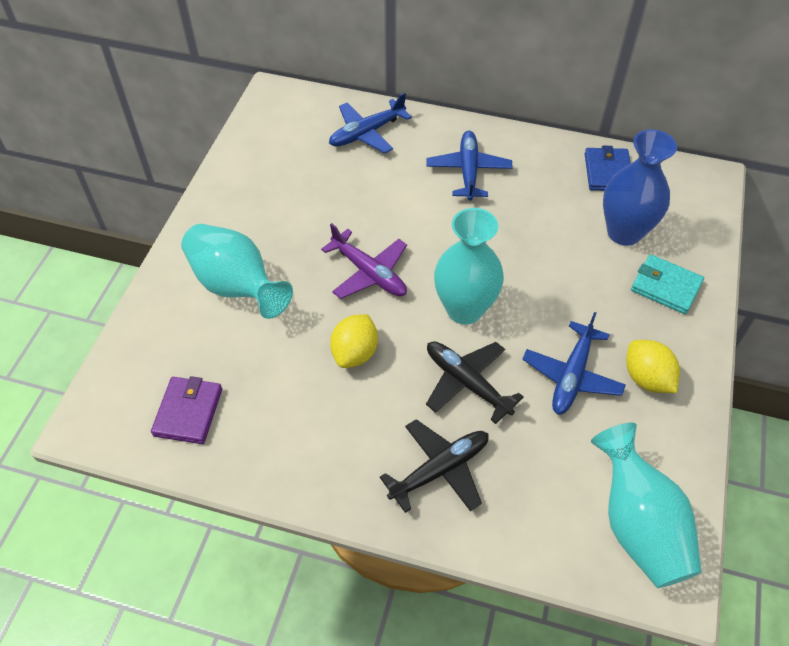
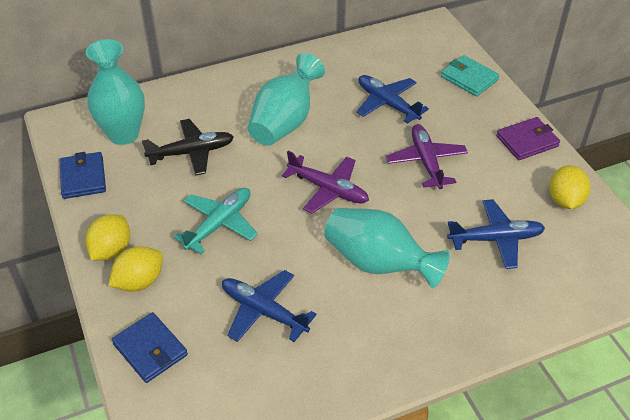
black plane: 2 -> 1
blue vase: 1 -> 0
blue wallet: 1 -> 2
purple plane: 1 -> 2
turquoise plane: 0 -> 1
yellow lemon: 2 -> 3

